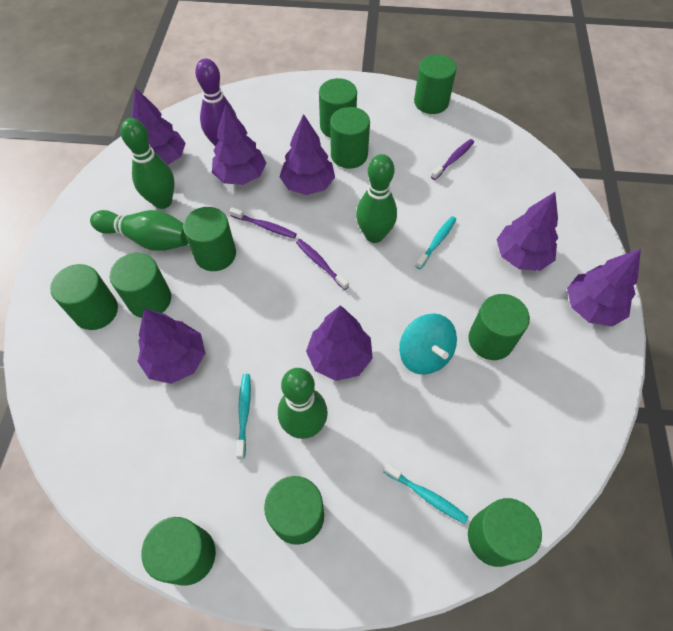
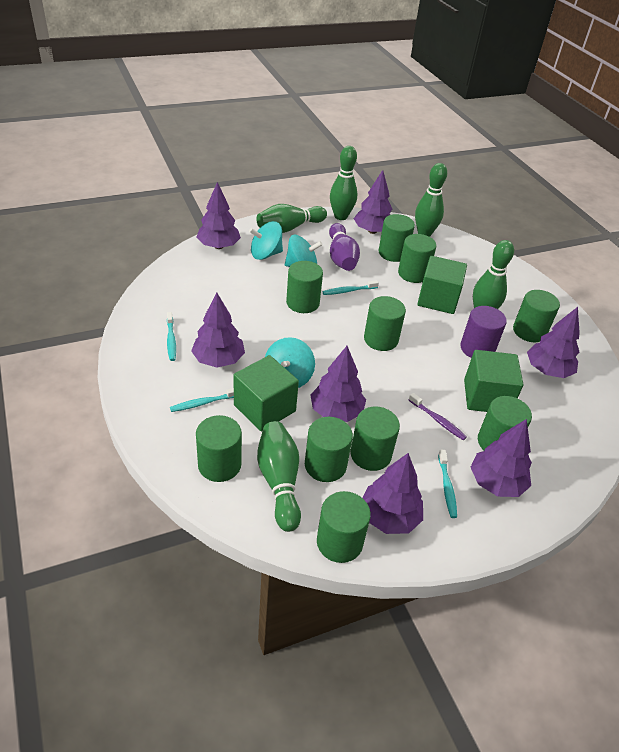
green bowling pin: 4 -> 5
green cube: 0 -> 3
purple cylinder: 0 -> 1
purple toothbrush: 3 -> 1
turquoise spinning top: 1 -> 3
turquoise toothbrush: 3 -> 4

